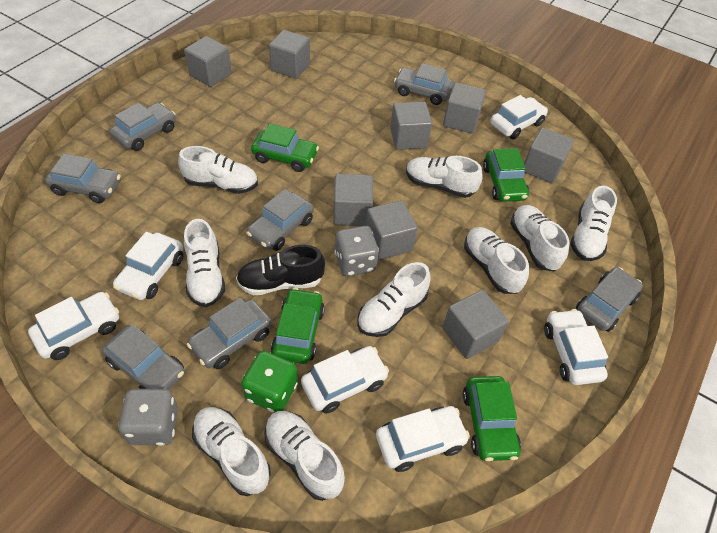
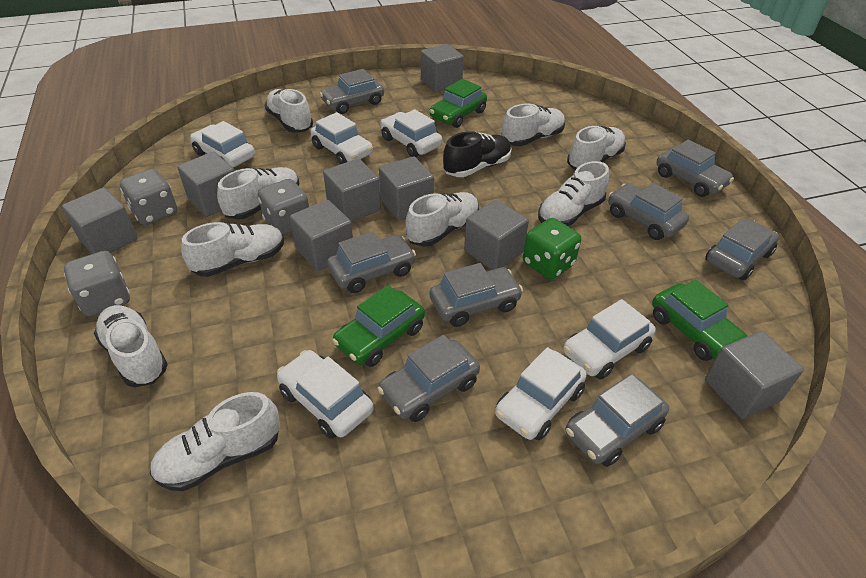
green car: 4 -> 3
grey car: 7 -> 8
grey dice: 2 -> 3

